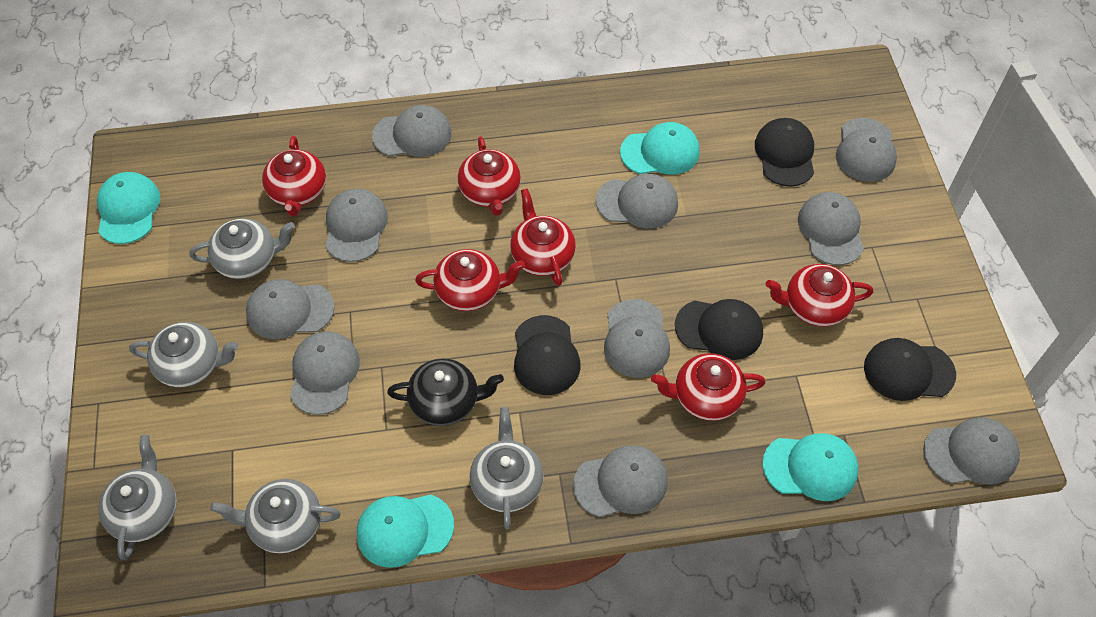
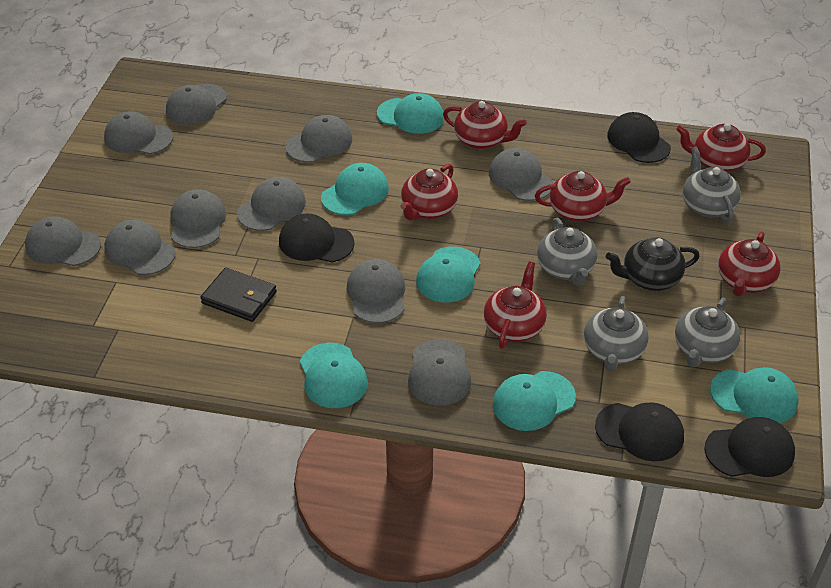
black wallet: 0 -> 1
grey teapot: 5 -> 4
turquoise cap: 4 -> 6

